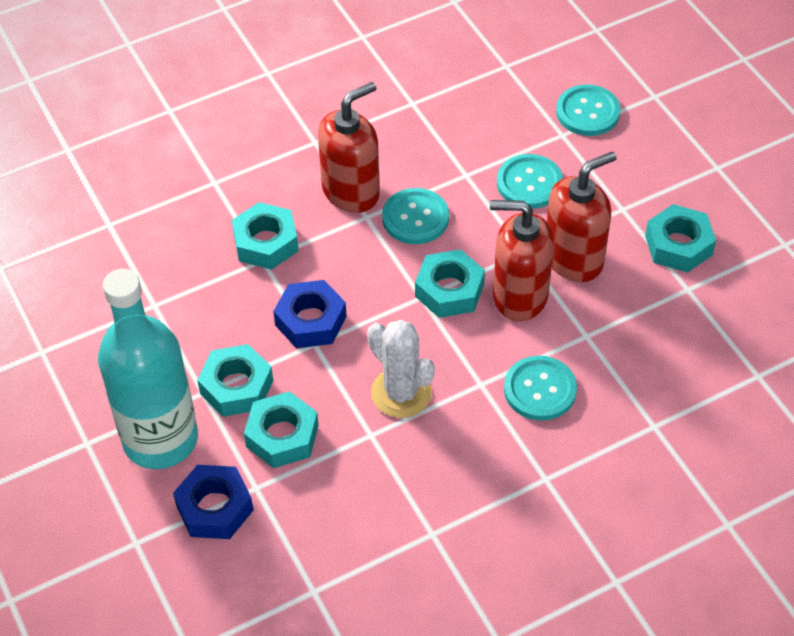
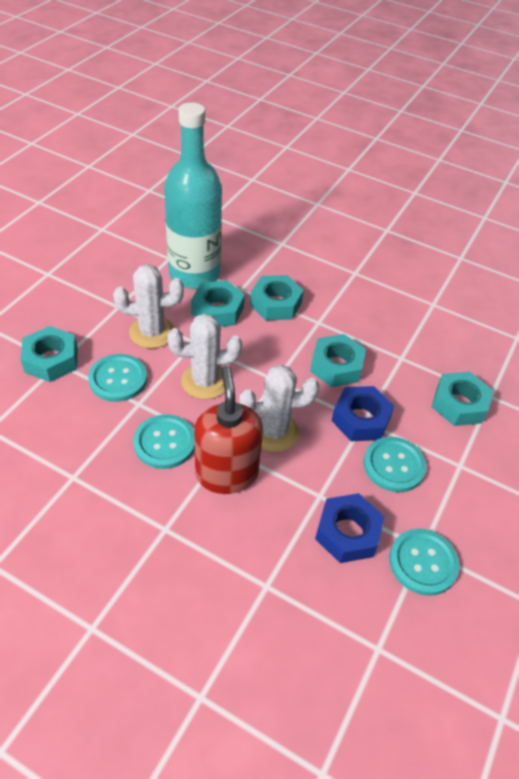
red soap dispenser: 3 -> 1
white cactus: 1 -> 3

